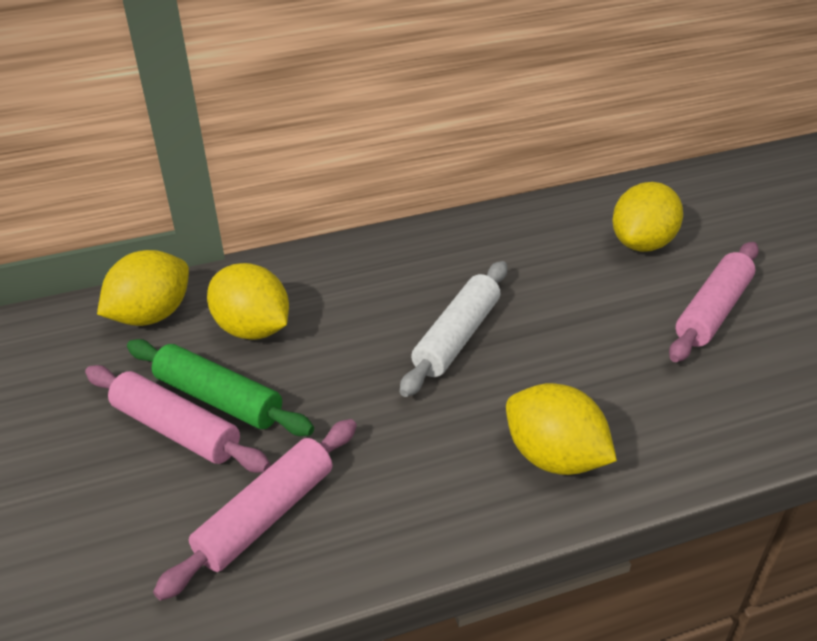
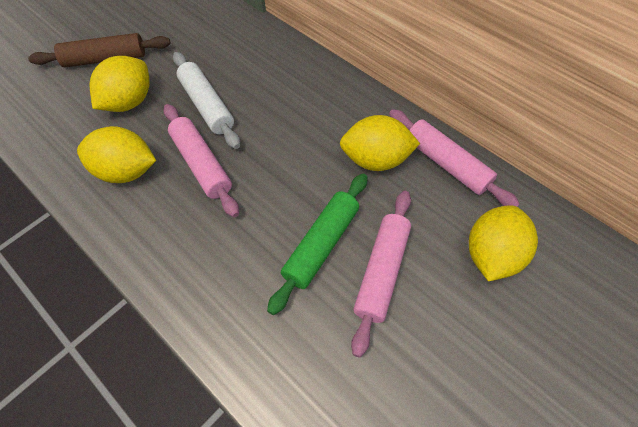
brown rolling pin: 0 -> 1

